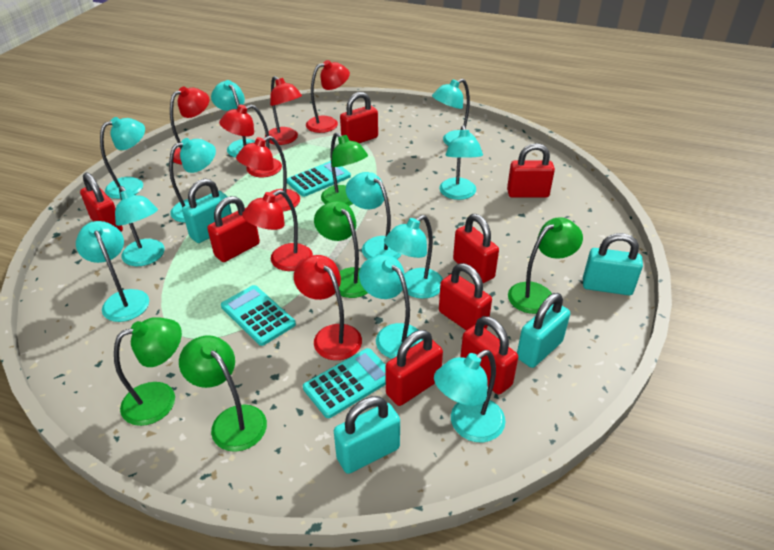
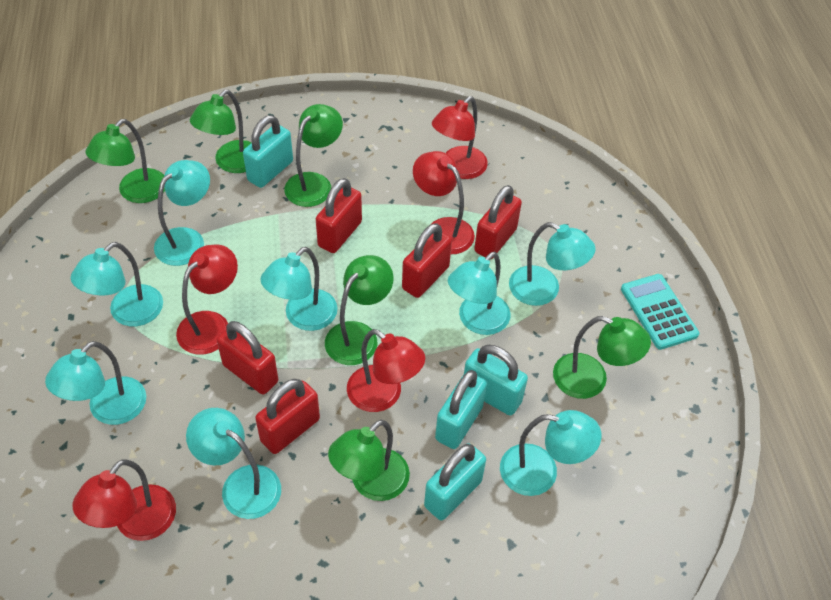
green lamp: 5 -> 6
red lamp: 7 -> 5
red padlock: 8 -> 5
turquoise calculator: 3 -> 1
turquoise lamp: 11 -> 8

